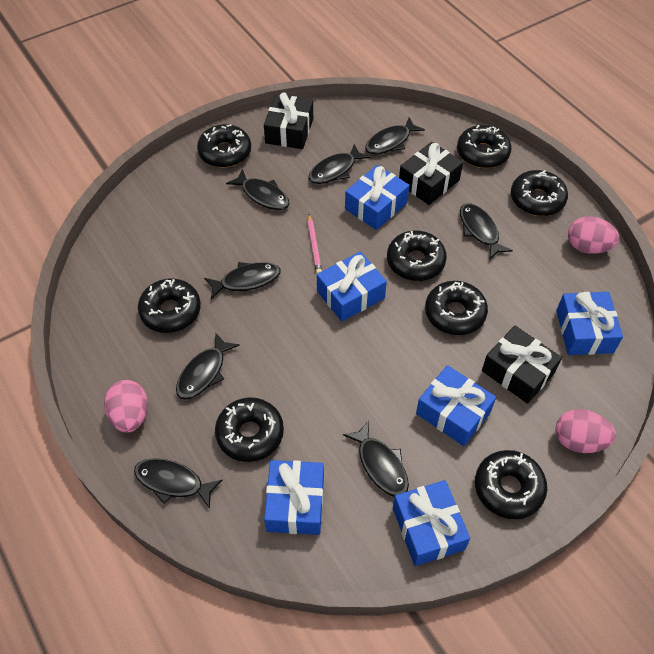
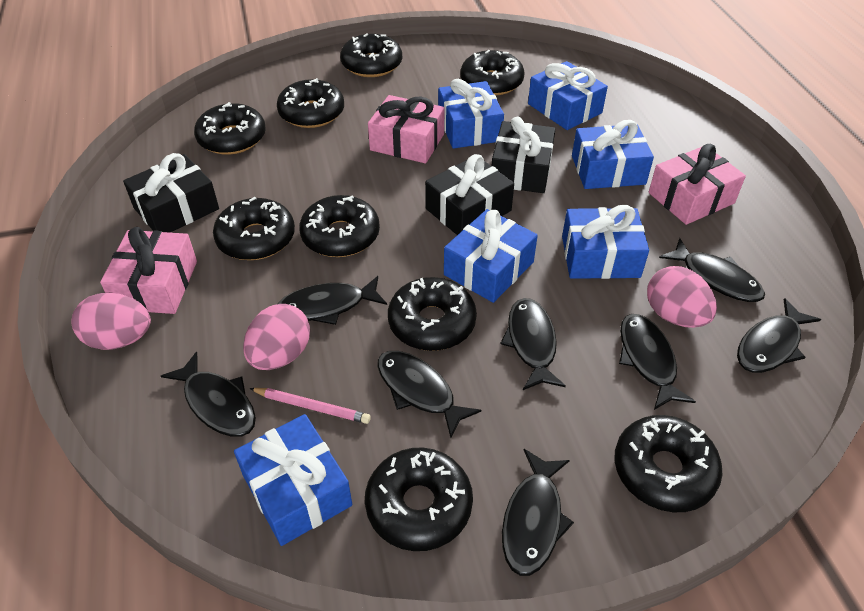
black donut: 8 -> 9
pink gift: 0 -> 3

